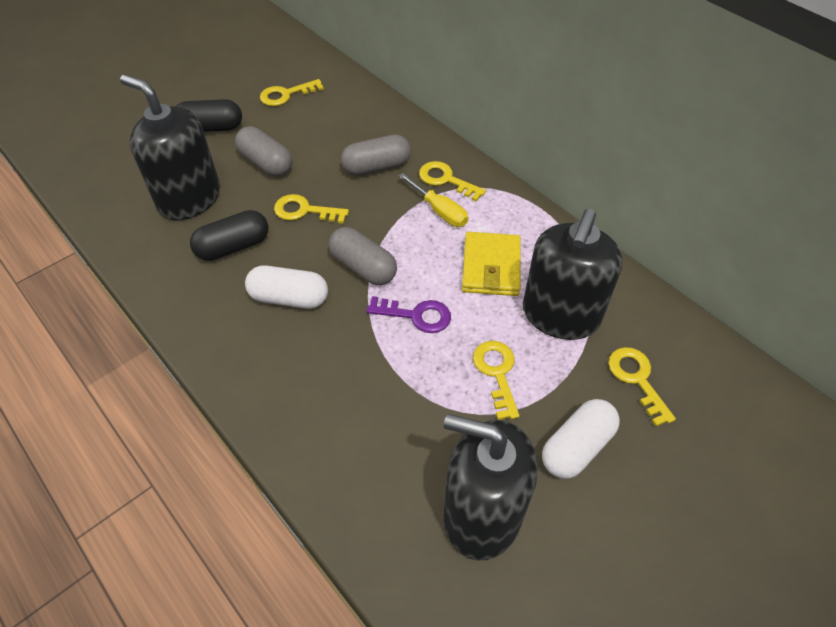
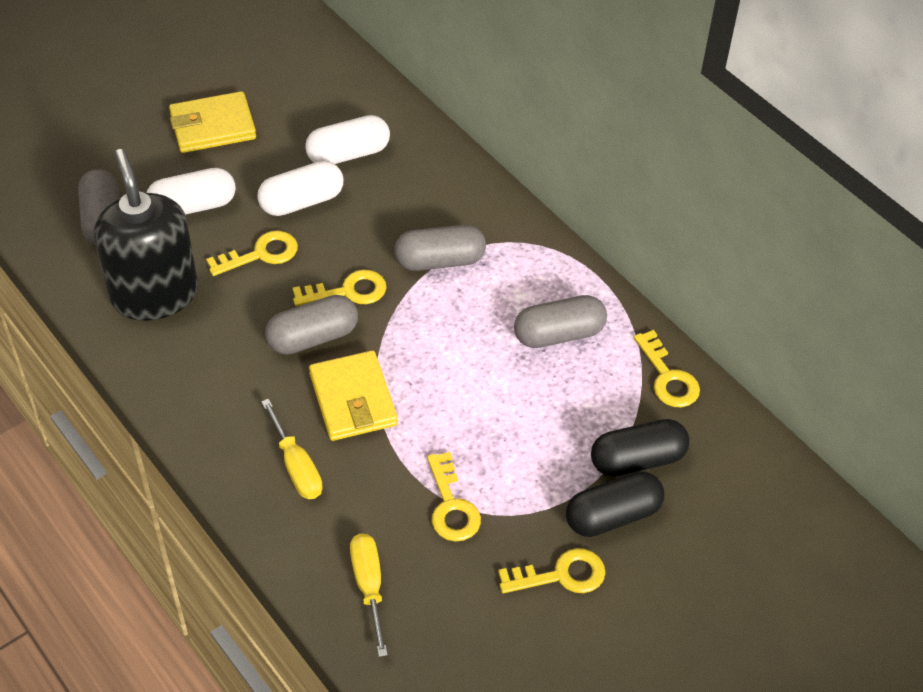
black soap dispenser: 3 -> 1
grey capsule: 3 -> 4
purple key: 1 -> 0
white capsule: 2 -> 3
yellow screwdriver: 1 -> 2
yellow wallet: 1 -> 2

